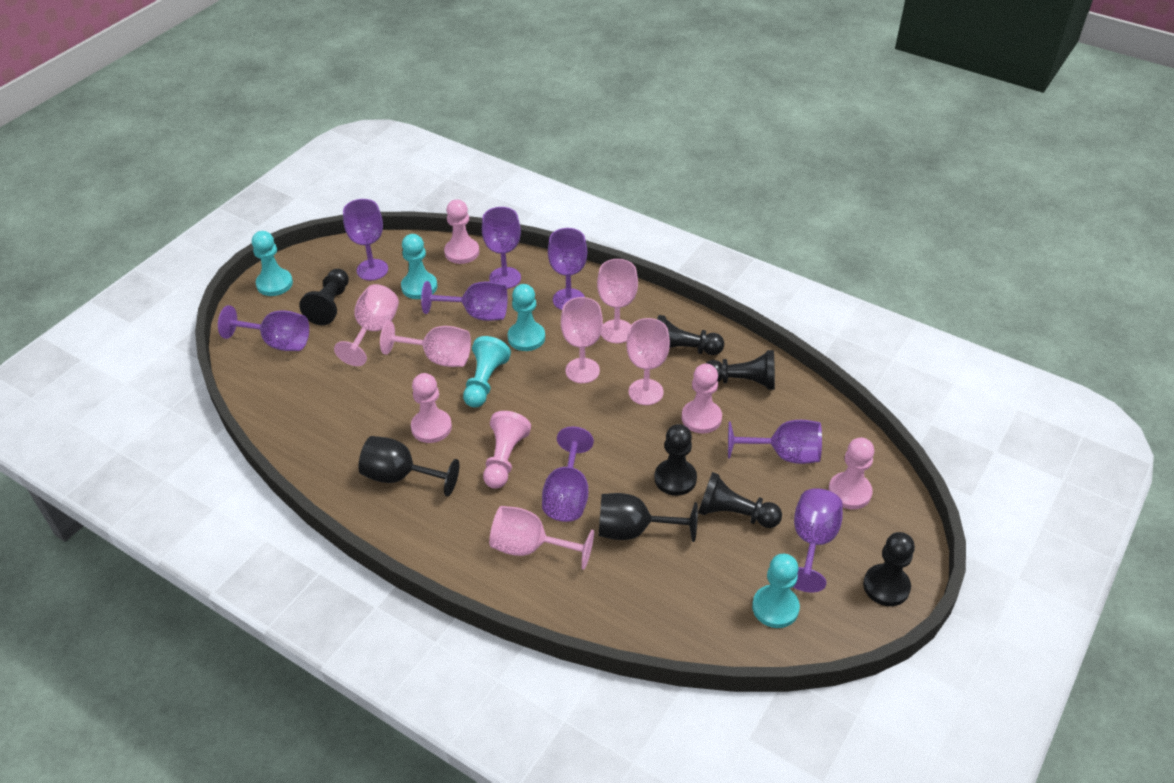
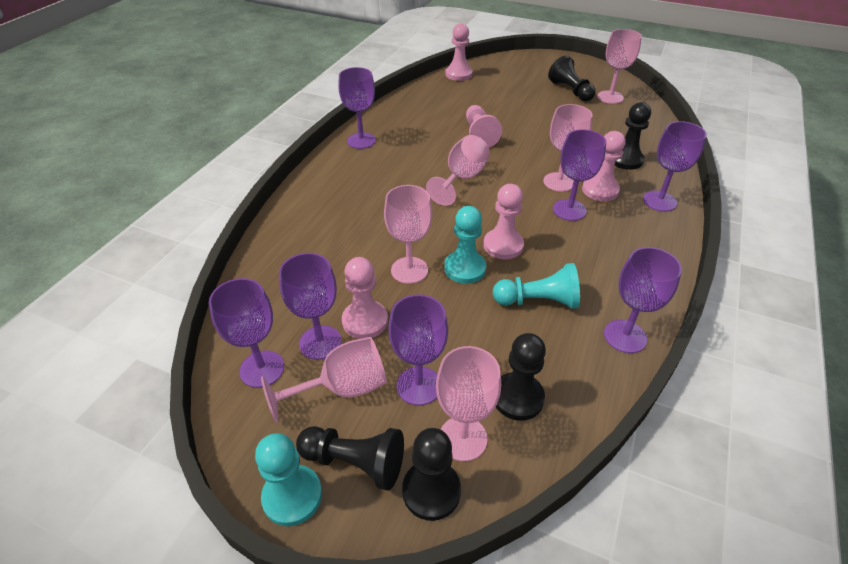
black goblet: 2 -> 0
black pawn: 6 -> 5
purple goblet: 8 -> 7
turquoise pawn: 5 -> 3

